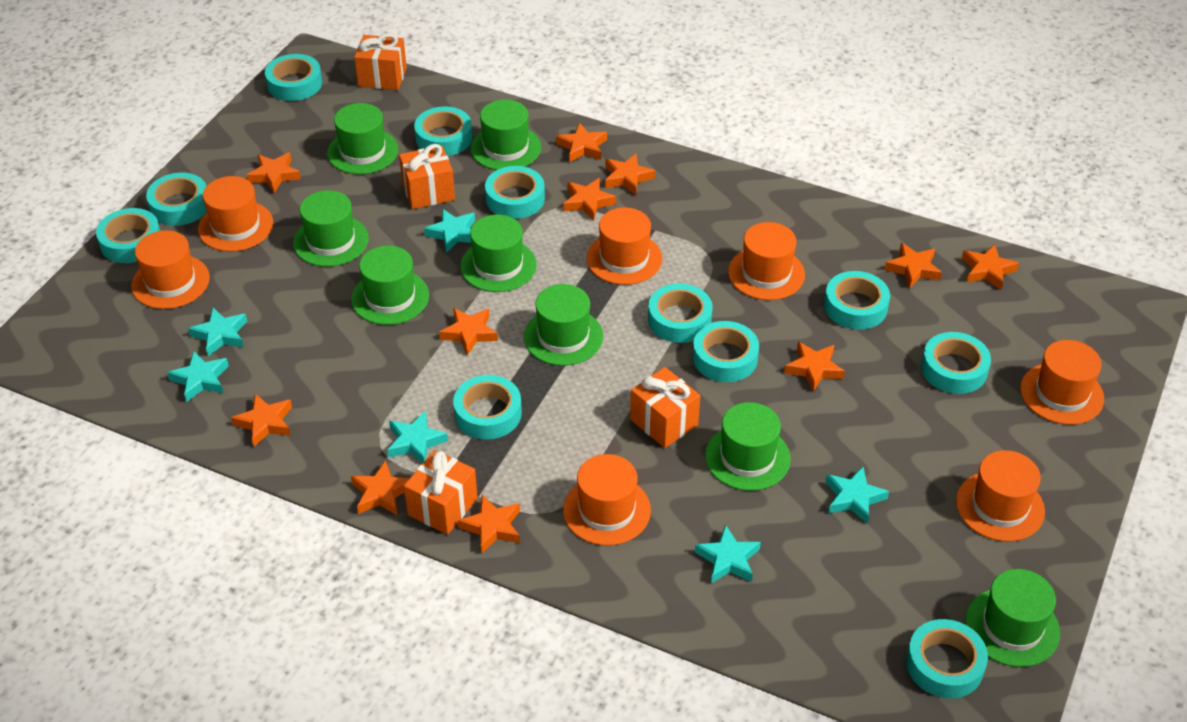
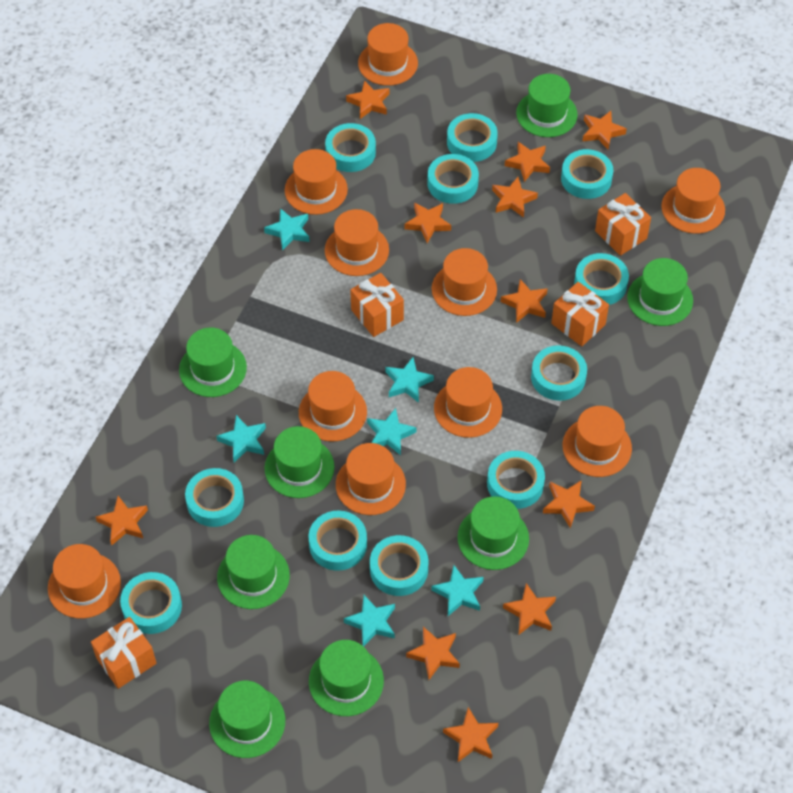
orange hat: 7 -> 10

